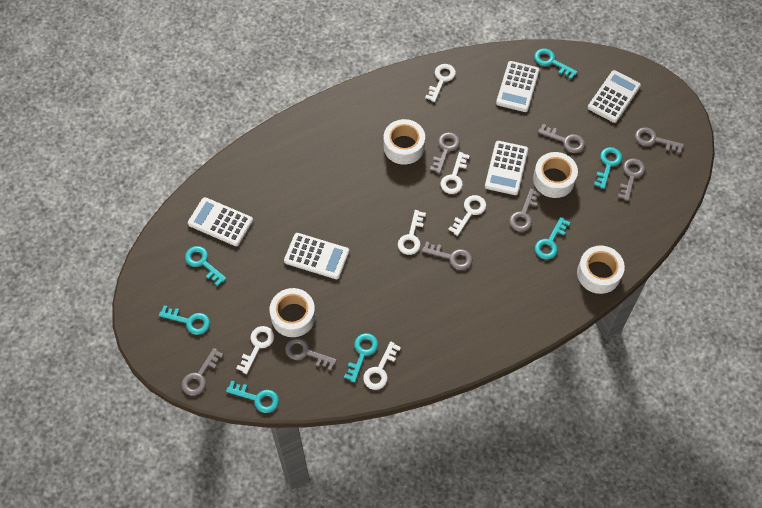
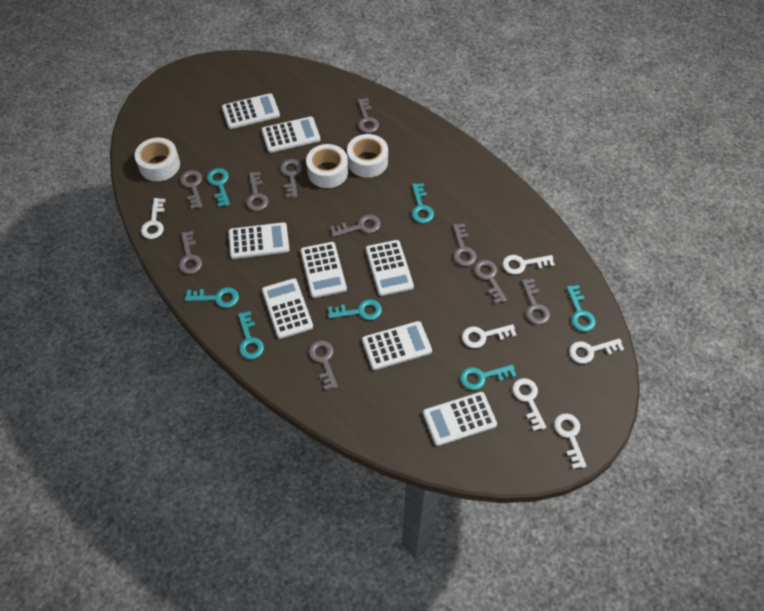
grey key: 8 -> 10
white calculator: 5 -> 8
white tape: 4 -> 3

